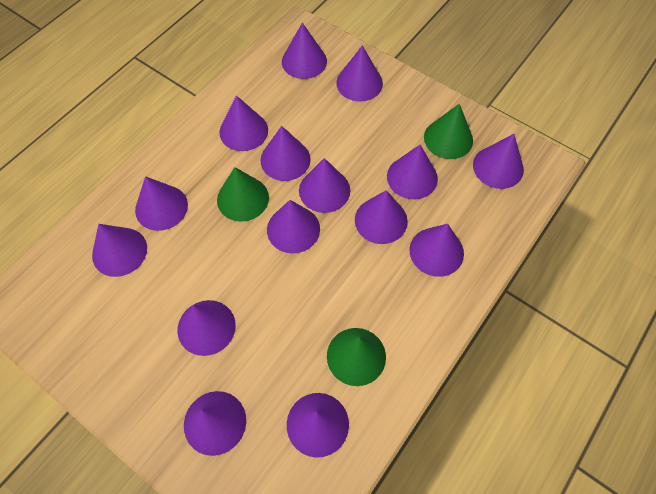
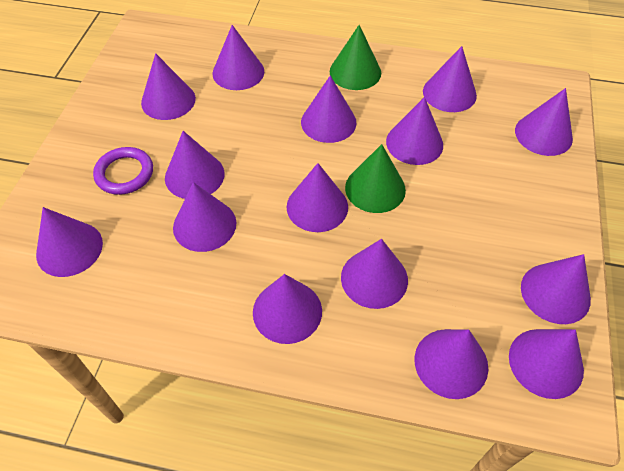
green cone: 3 -> 2
purple ring: 0 -> 1

